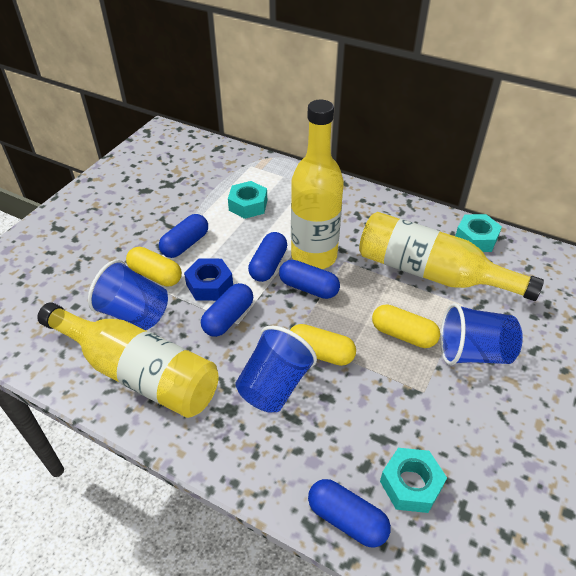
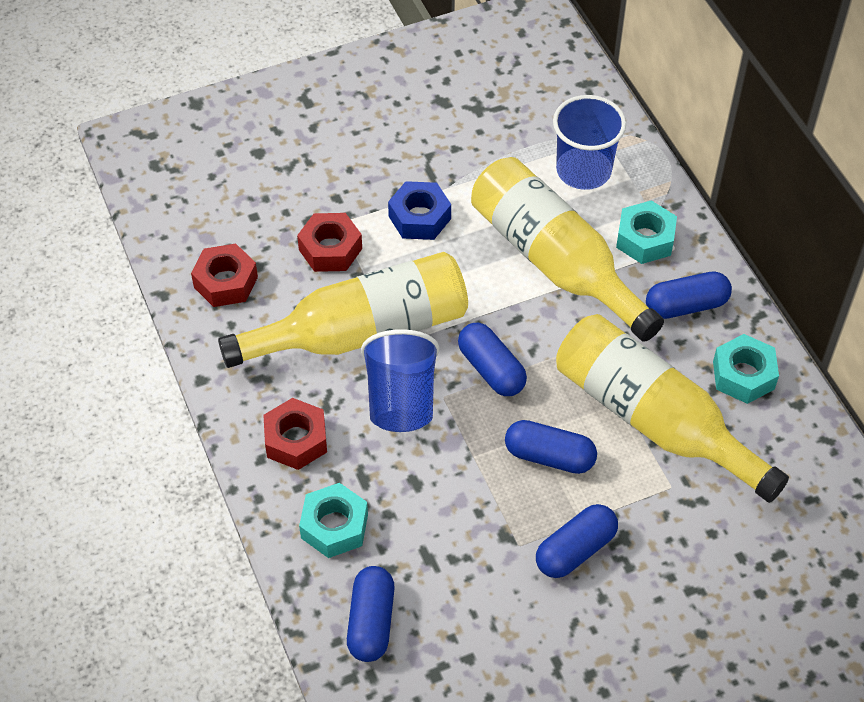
blue cup: 3 -> 2
red nut: 0 -> 3
yellow capsule: 3 -> 0

